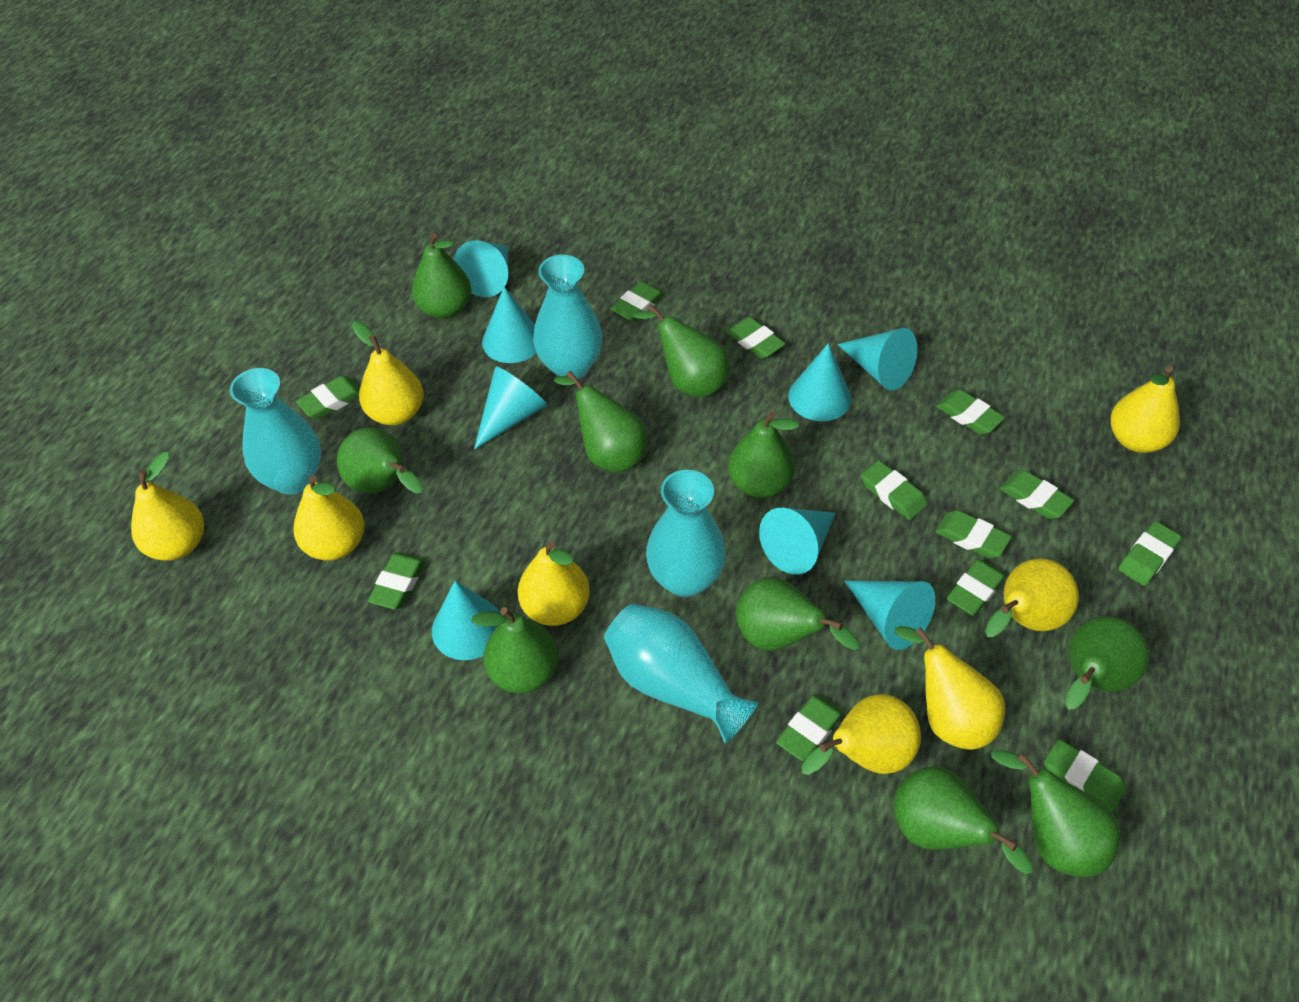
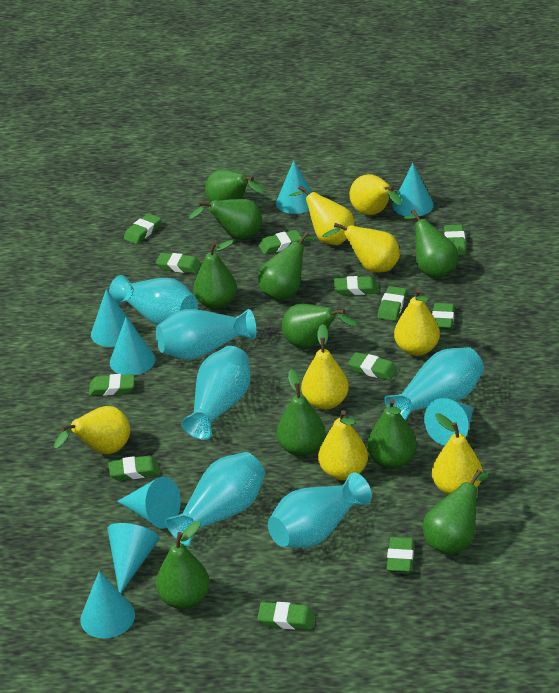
turquoise vase: 4 -> 6

